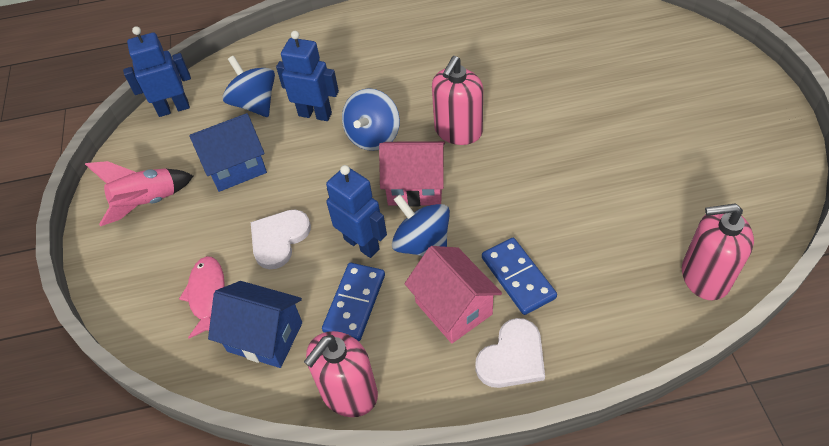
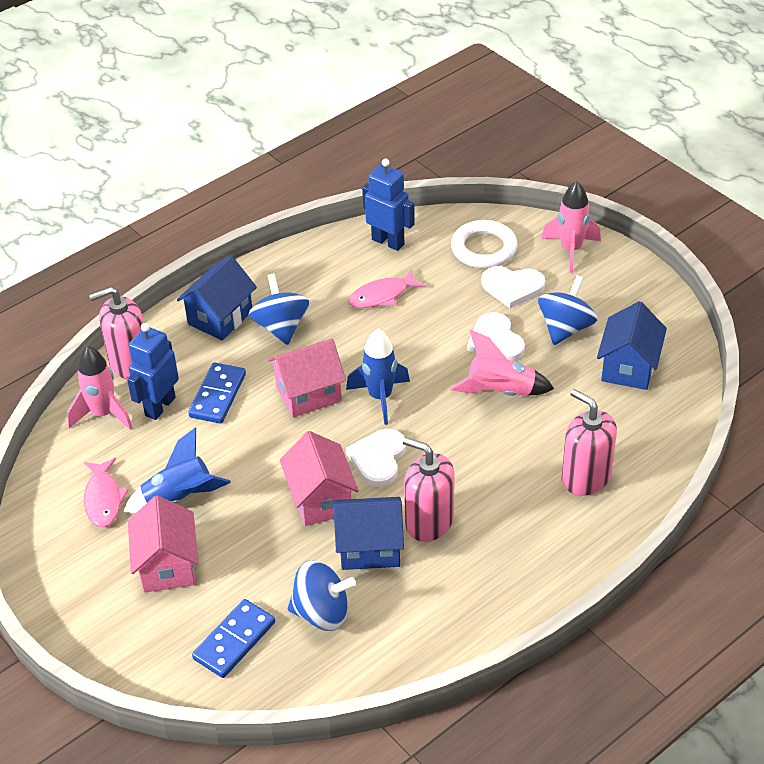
blue house: 2 -> 3
blue robot: 3 -> 2
blue rocket: 0 -> 2
pink fish: 1 -> 2
pink house: 2 -> 3
pink rocket: 1 -> 3
white heart: 2 -> 3
white ring: 0 -> 1

